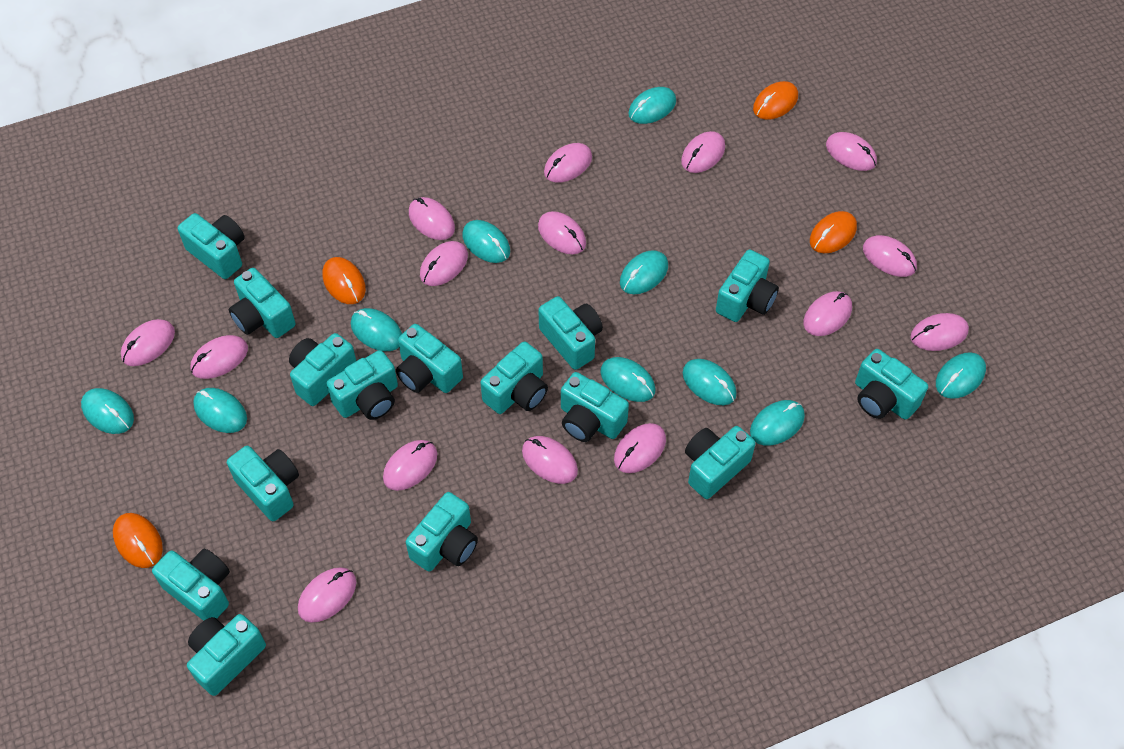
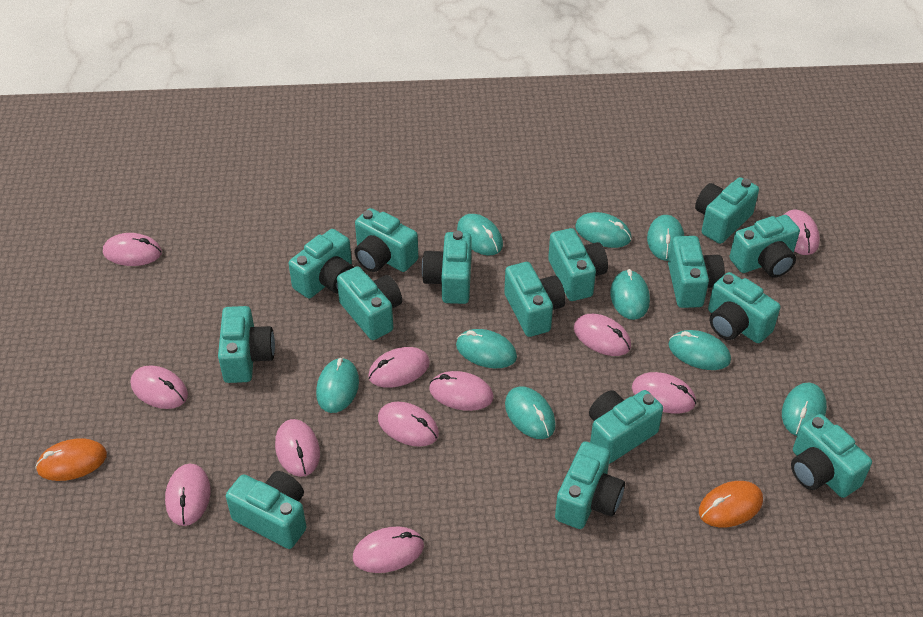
orange mouse: 4 -> 2
pink mouse: 15 -> 11
turquoise mouse: 10 -> 9

